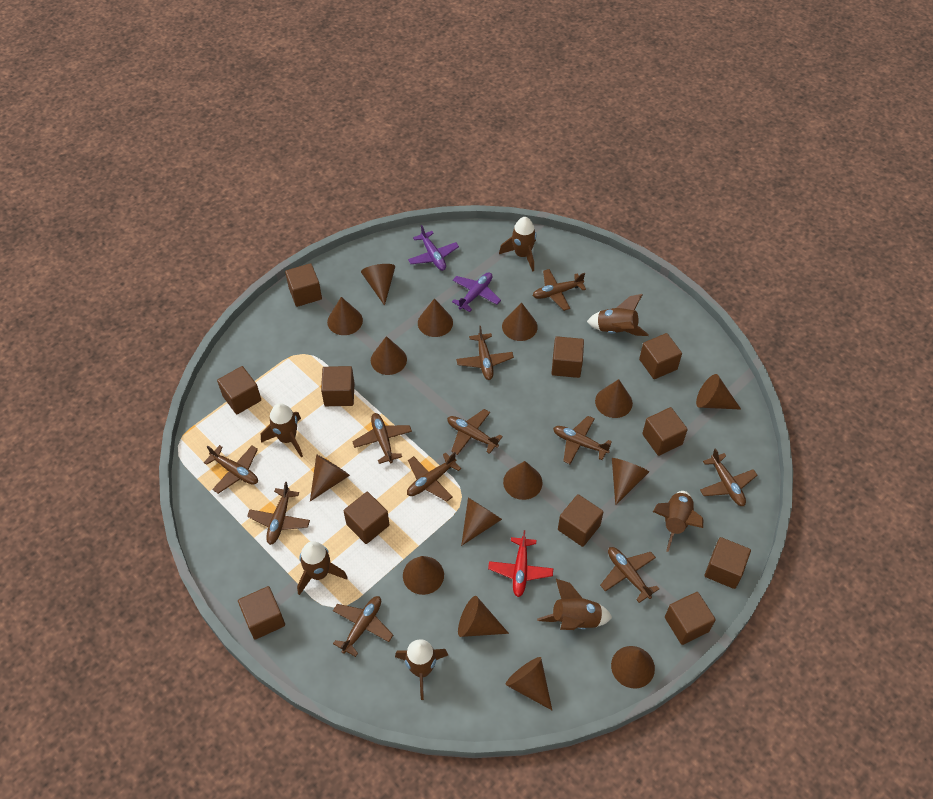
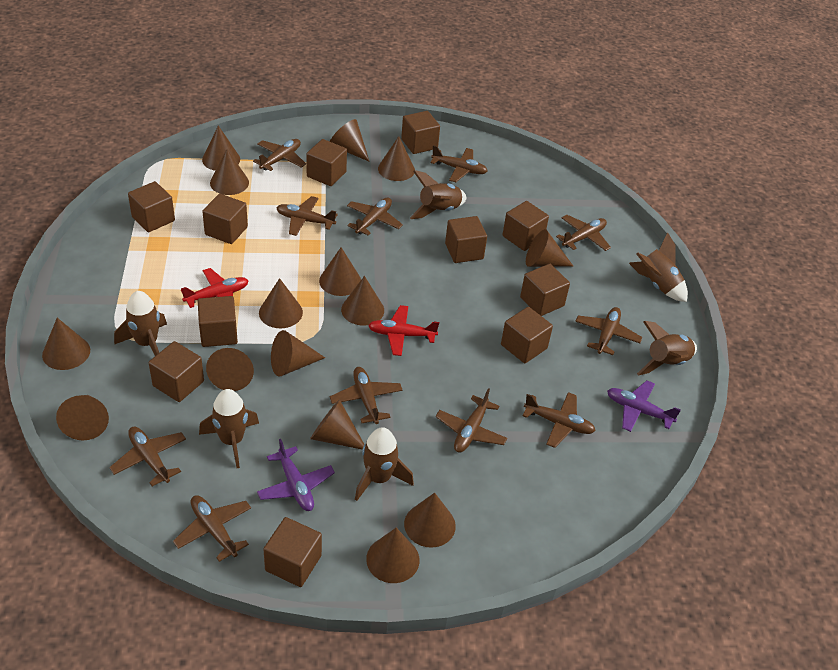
brown rocket: 7 -> 6
red plane: 1 -> 2

